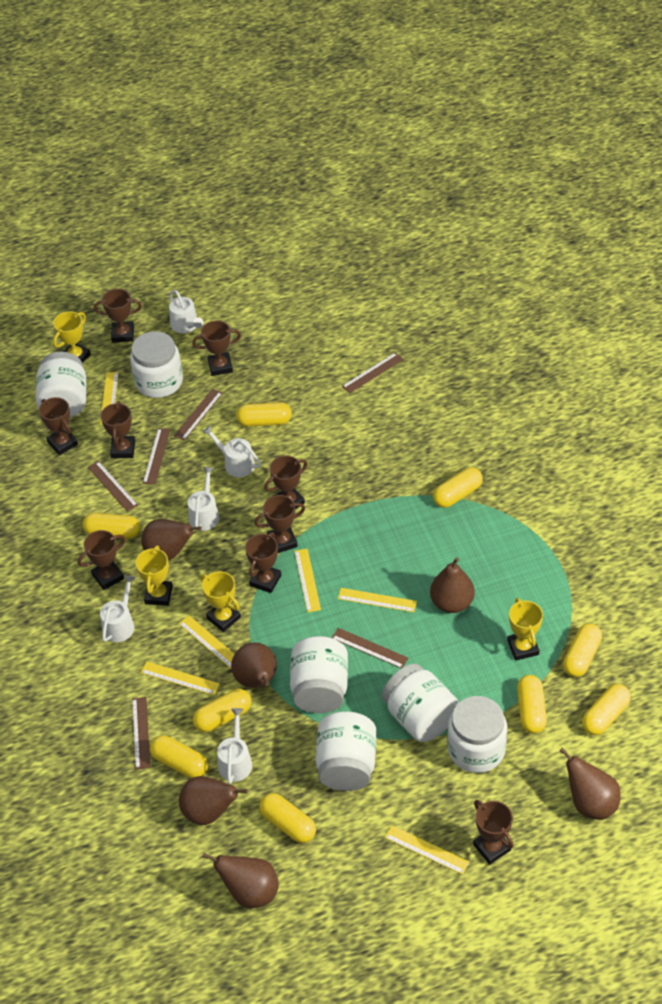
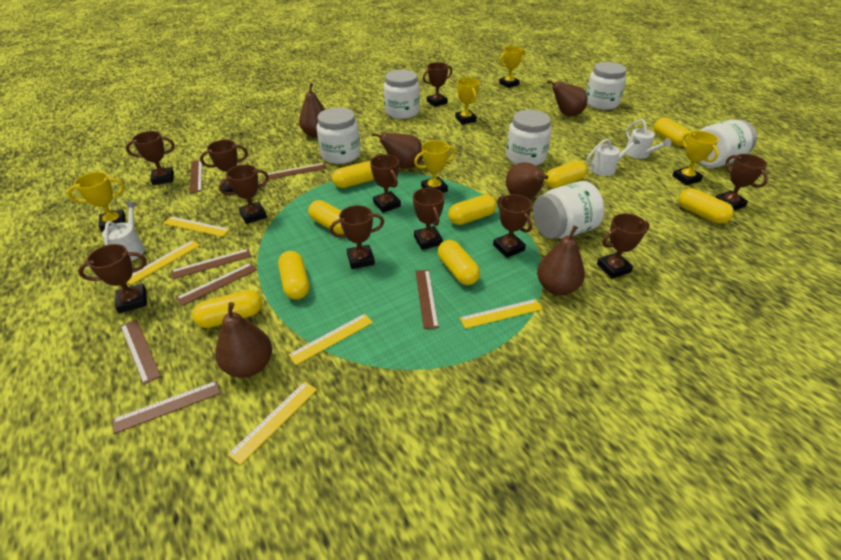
brown ruler: 6 -> 7
brown trophy: 9 -> 11
white watering can: 5 -> 3
yellow ruler: 6 -> 5
yellow trophy: 4 -> 5

